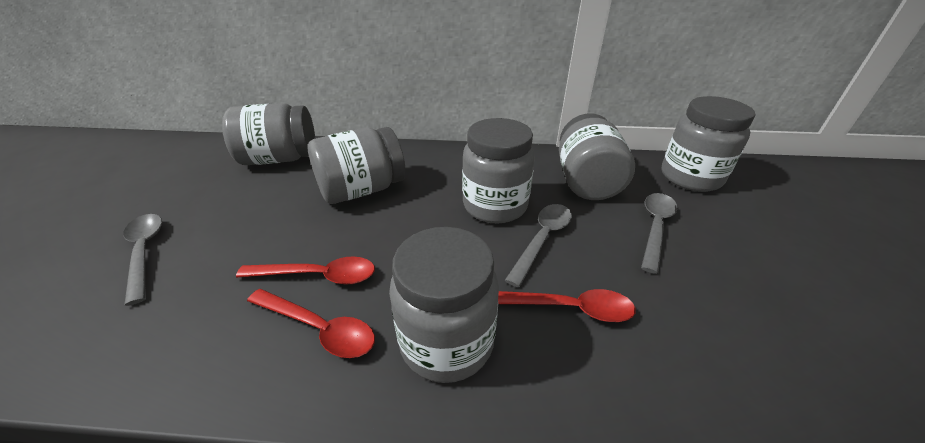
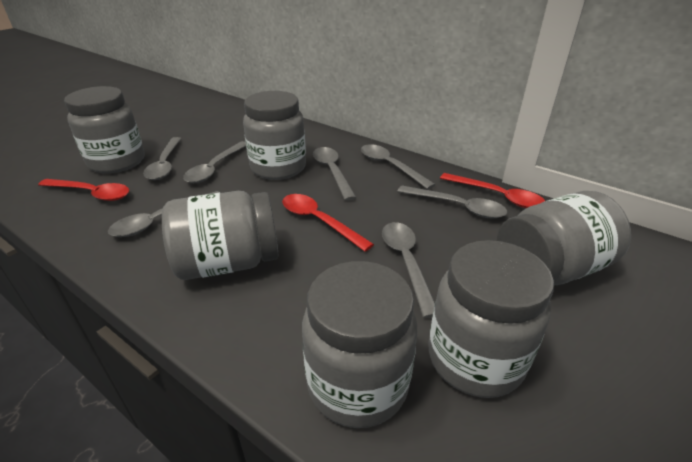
grey spoon: 3 -> 7

